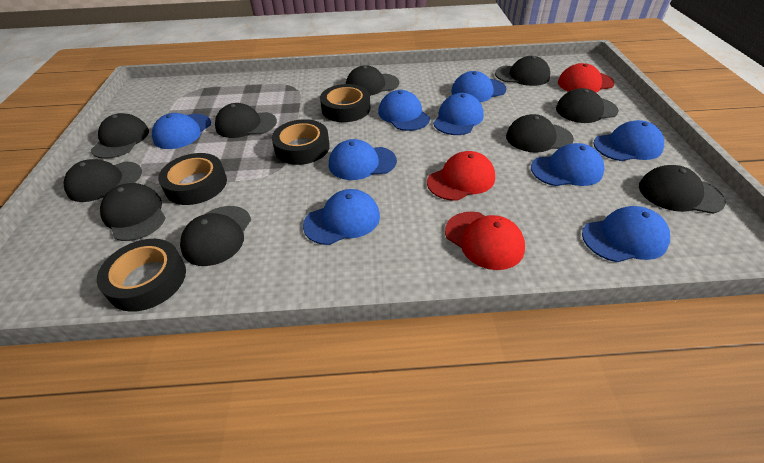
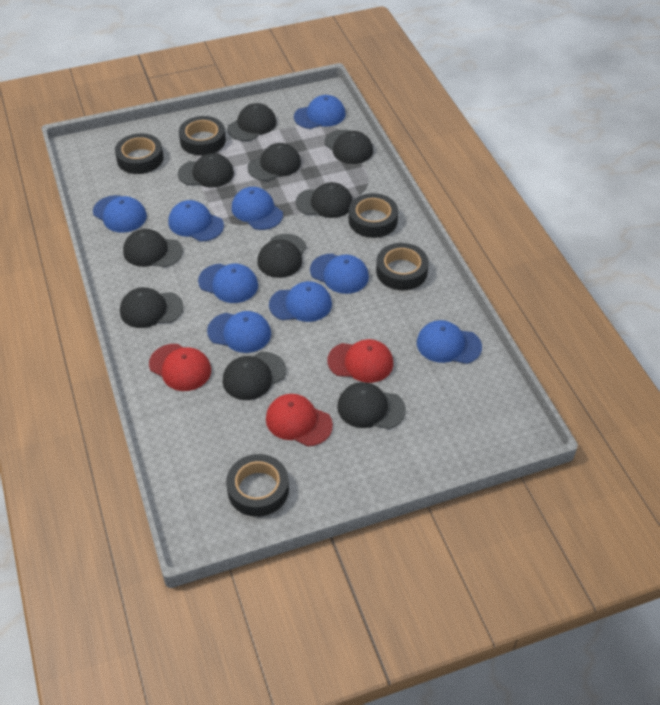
black tape: 4 -> 5

